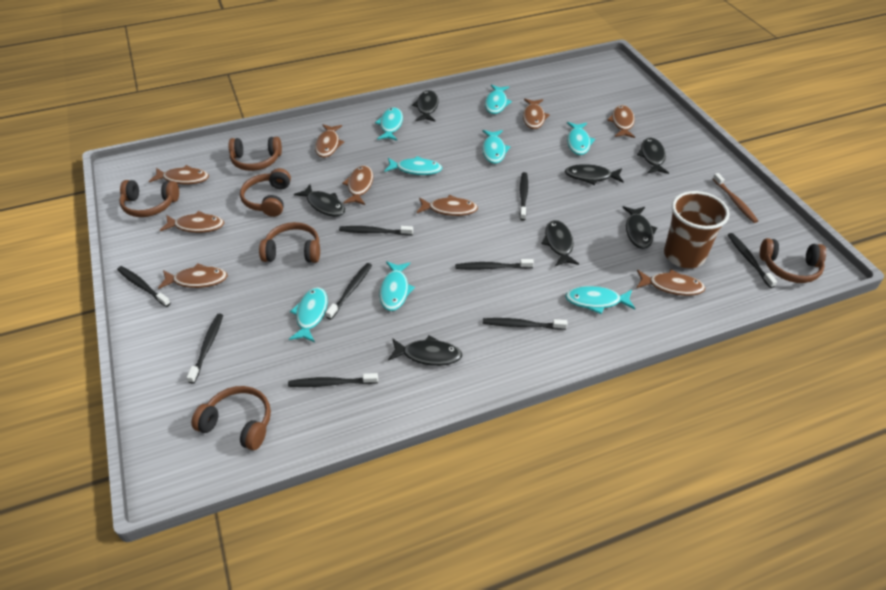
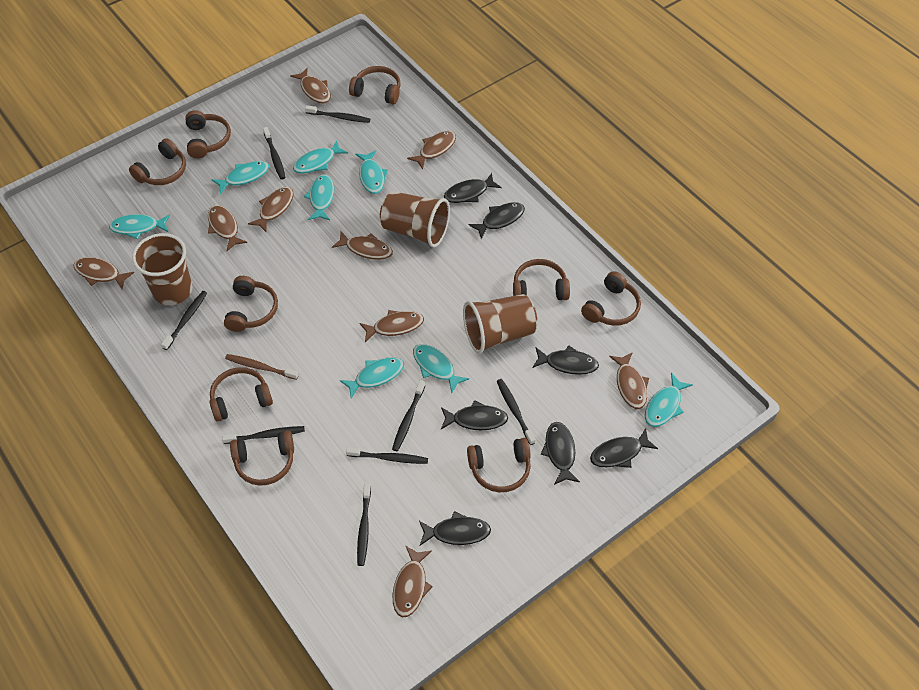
black toothbrush: 9 -> 8
brown cup: 1 -> 3
brown headphones: 6 -> 9

